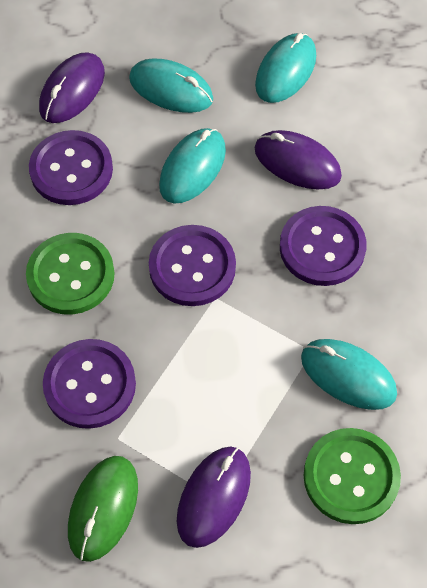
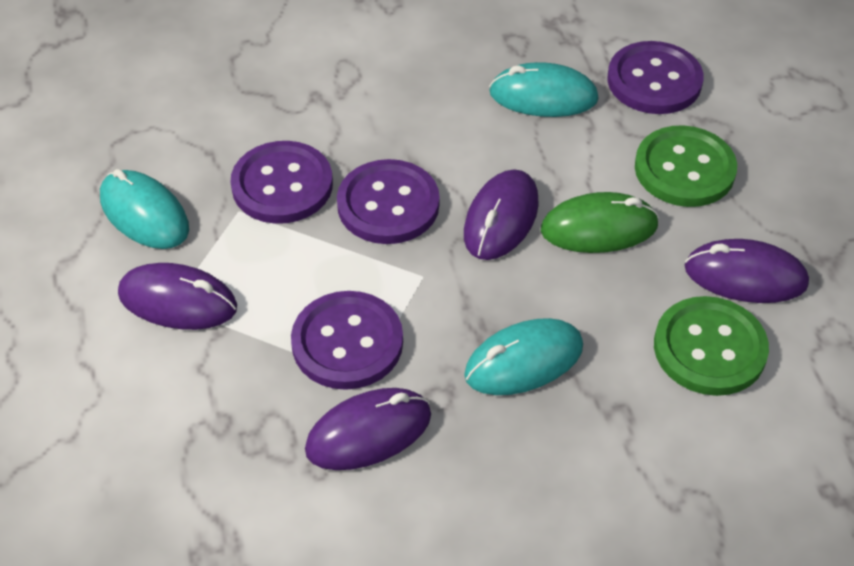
purple mouse: 3 -> 4
turquoise mouse: 4 -> 3

